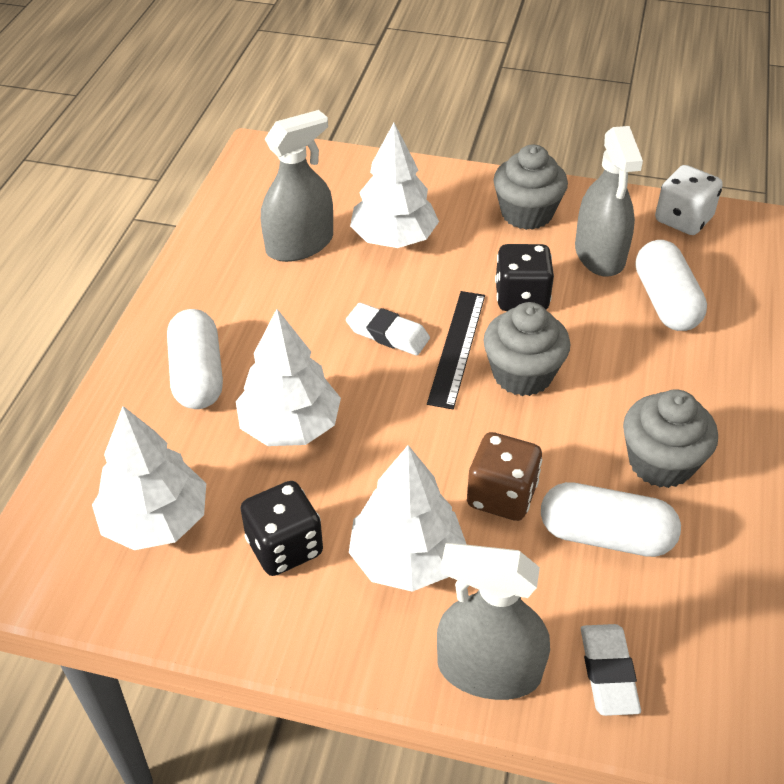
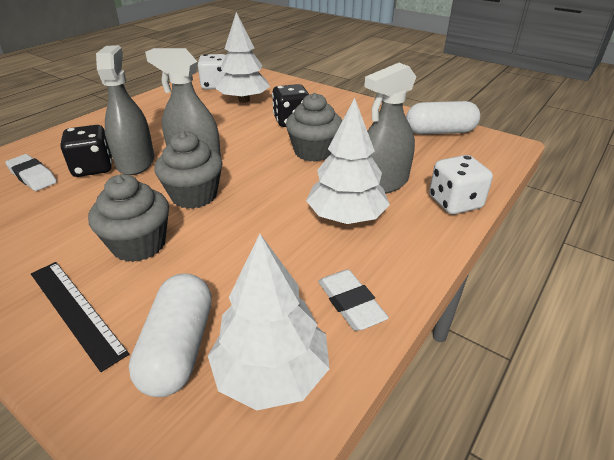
brown dice: 1 -> 0
white capsule: 3 -> 2
white dice: 1 -> 2
white tree: 4 -> 3

